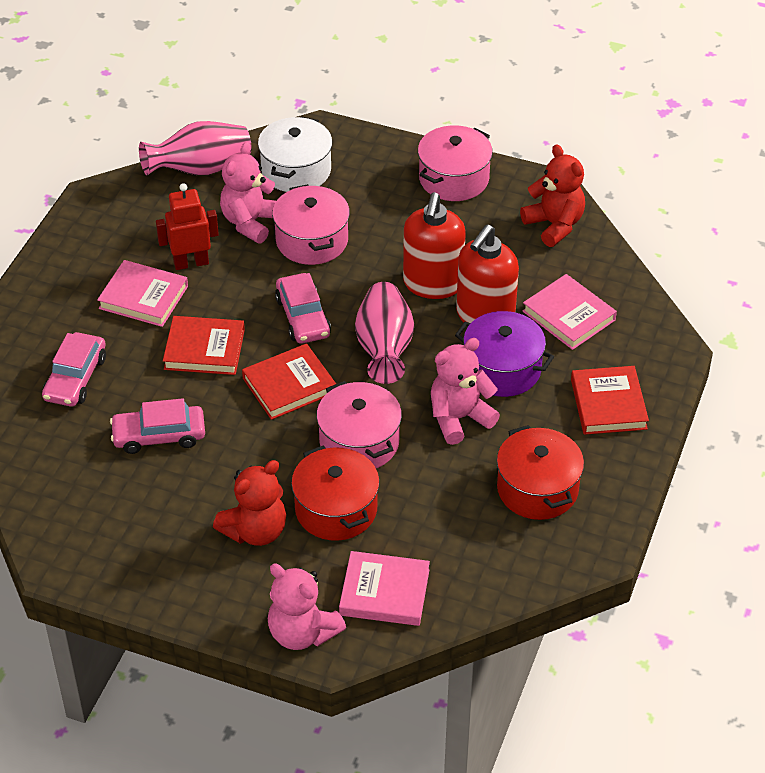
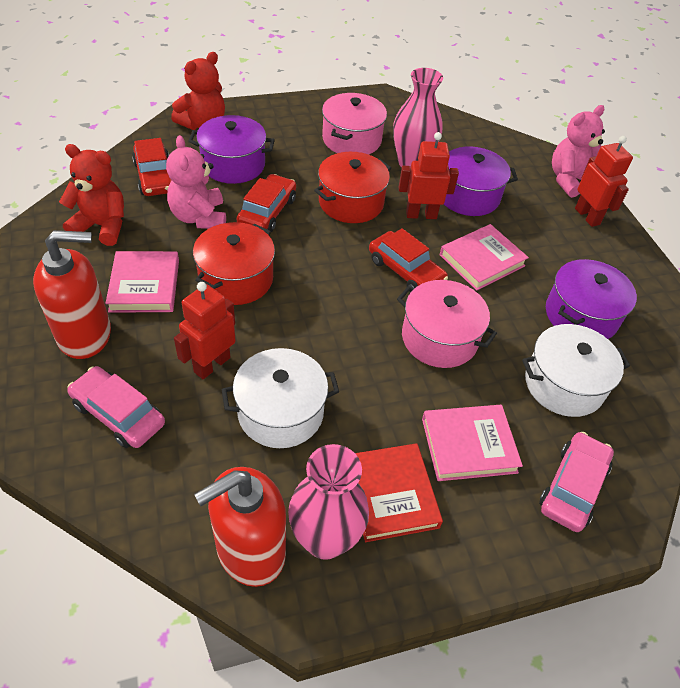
pink car: 3 -> 2
pink pot: 3 -> 2
pink teddy bear: 3 -> 2
purple pot: 1 -> 3
red book: 3 -> 1
red car: 0 -> 3
red robot: 1 -> 3
white pot: 1 -> 2

